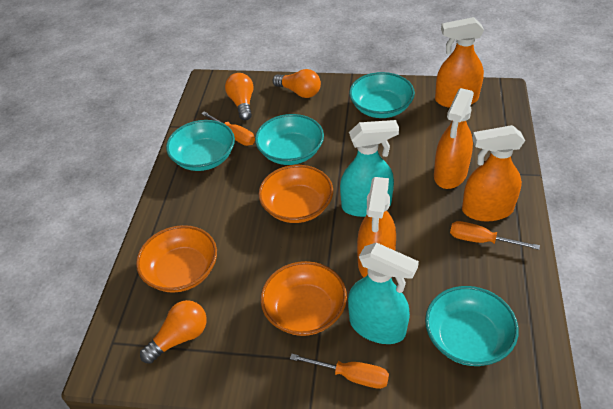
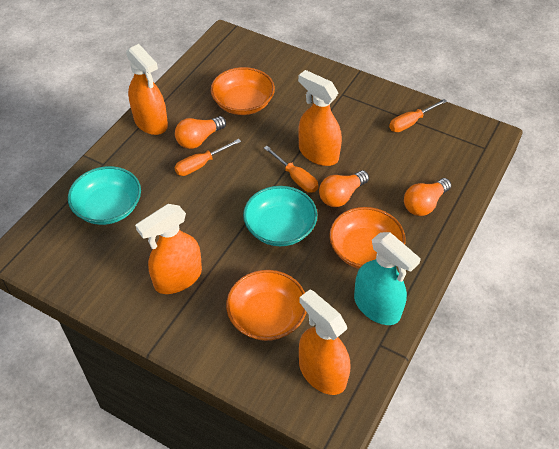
turquoise bowl: 4 -> 2
turquoise spray bottle: 2 -> 1

